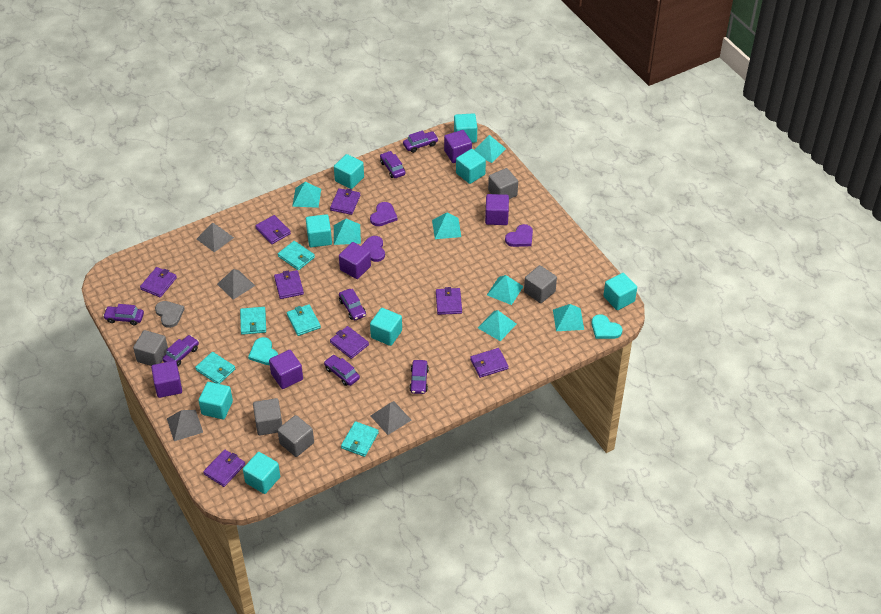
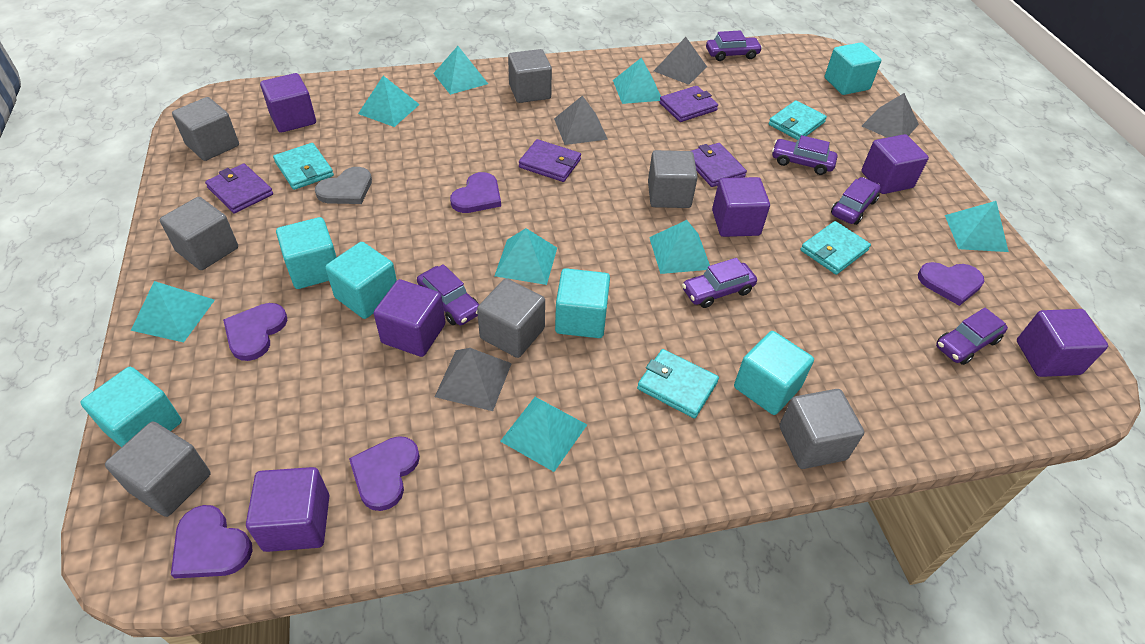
grey cube: 5 -> 7
purple car: 7 -> 6
purple cube: 5 -> 6
purple heart: 3 -> 5
purple wallet: 8 -> 4
turquoise cube: 8 -> 6
turquoise heart: 2 -> 0
turquoise pyramid: 7 -> 8
turquoise wallet: 5 -> 4

